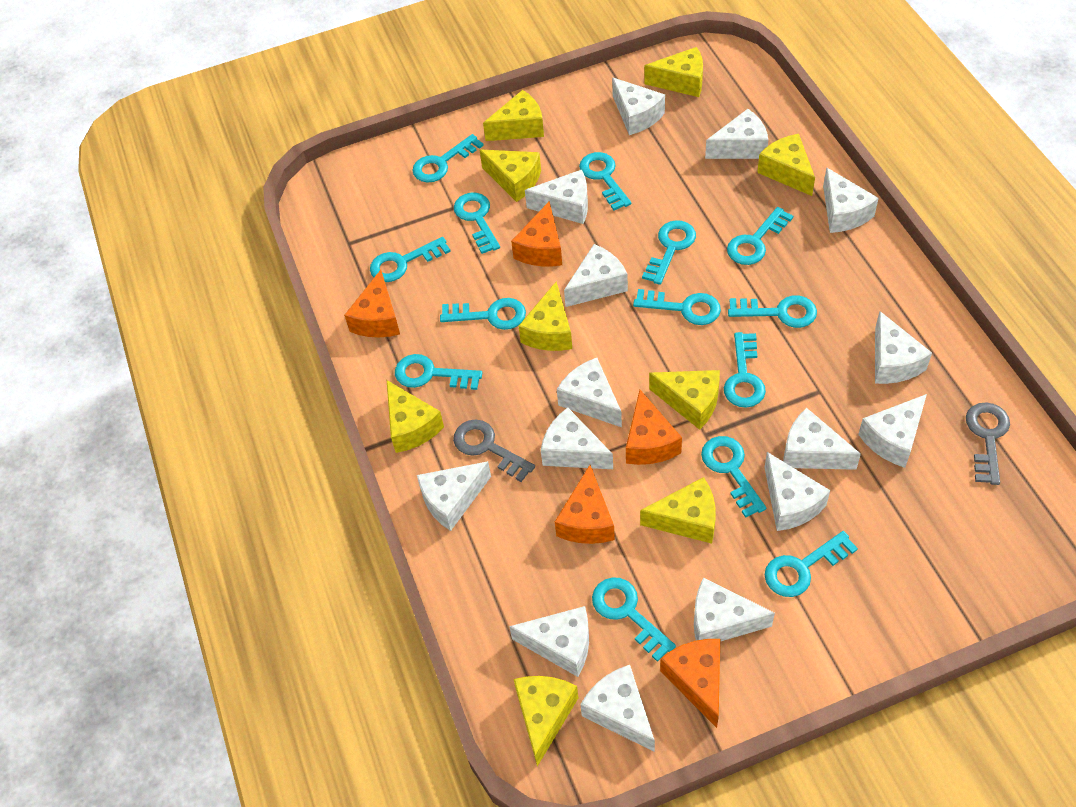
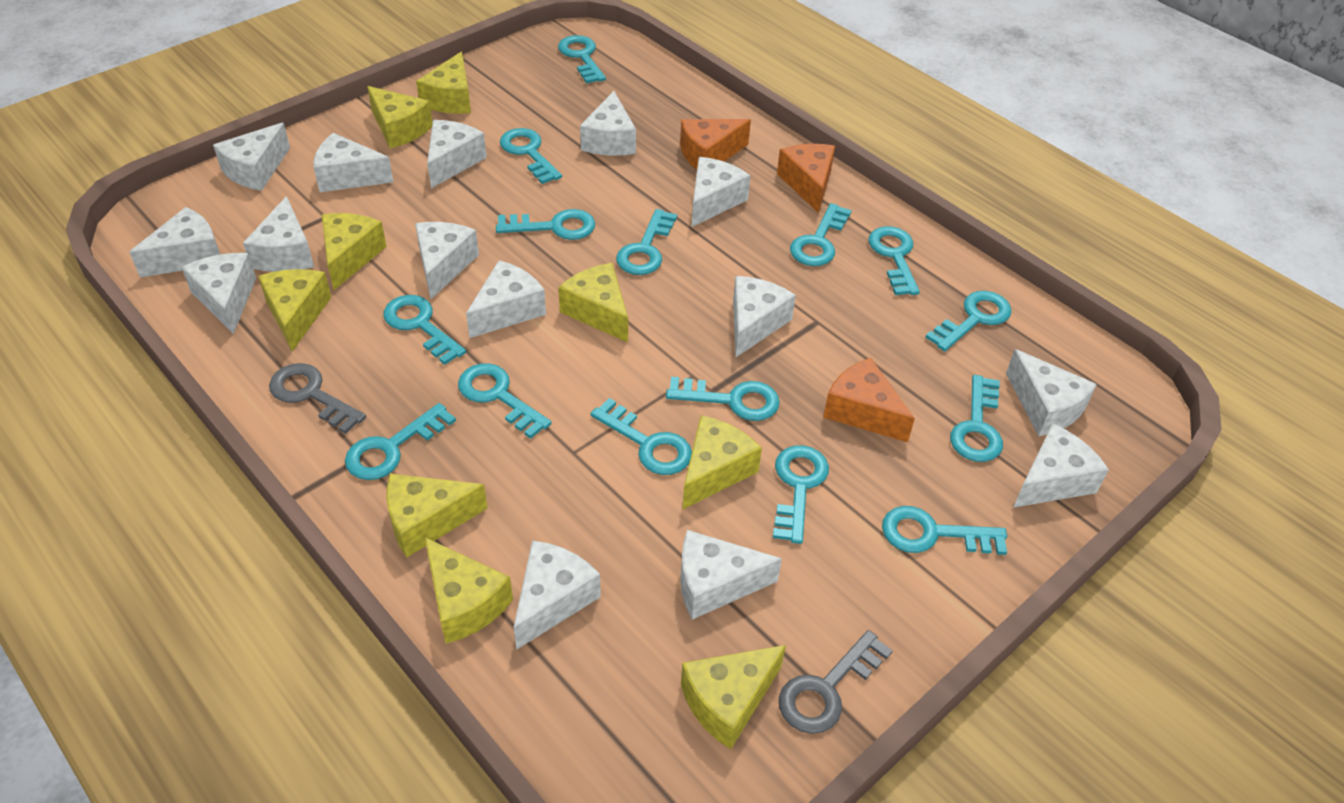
orange cheese: 5 -> 3
turquoise key: 14 -> 15

